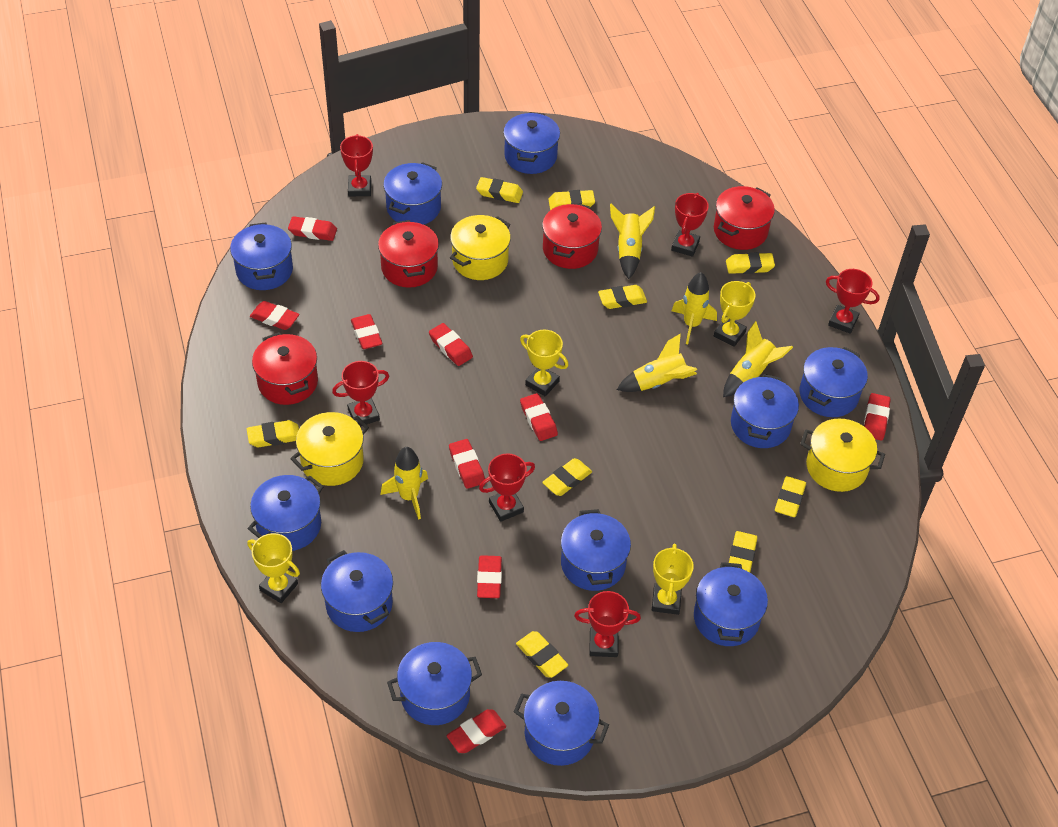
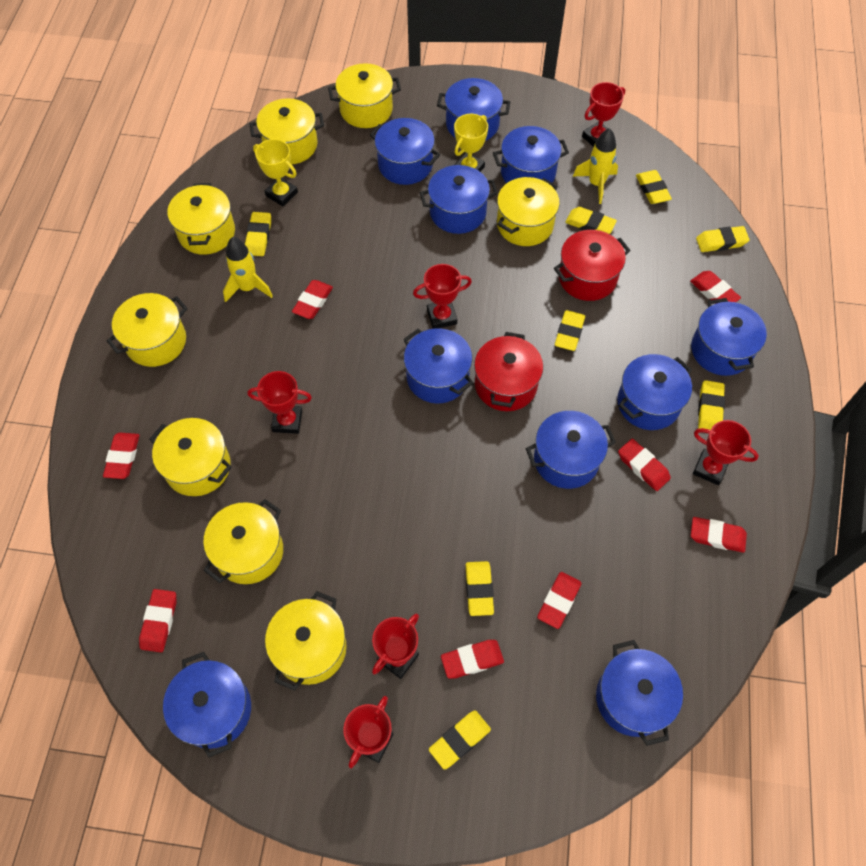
blue pot: 11 -> 10
red eraser: 9 -> 8
red pot: 4 -> 2
yellow eraser: 9 -> 8
yellow pot: 3 -> 8
yellow rocket: 5 -> 2
yellow trophy: 4 -> 2

